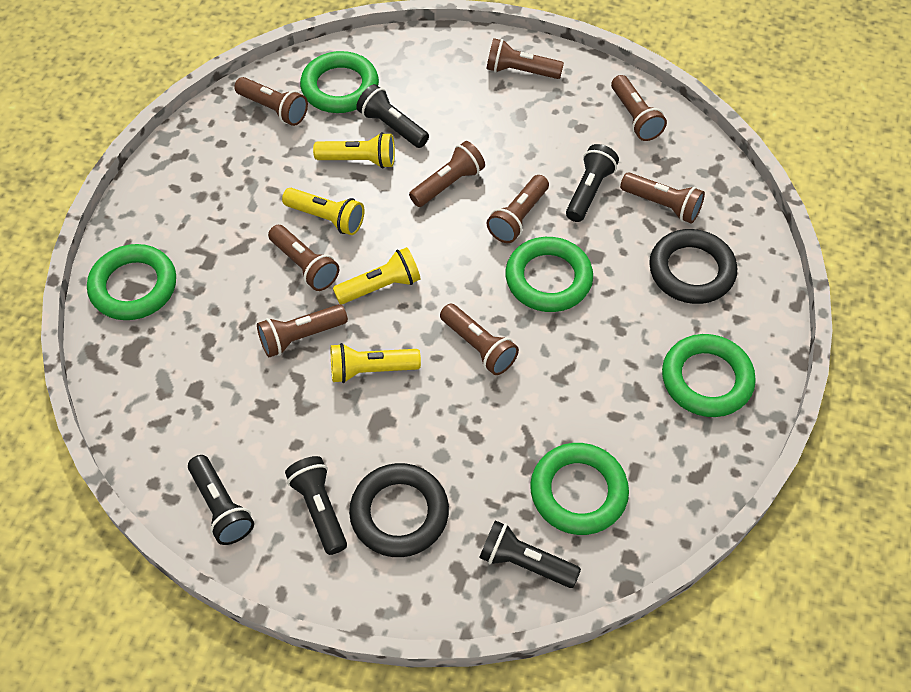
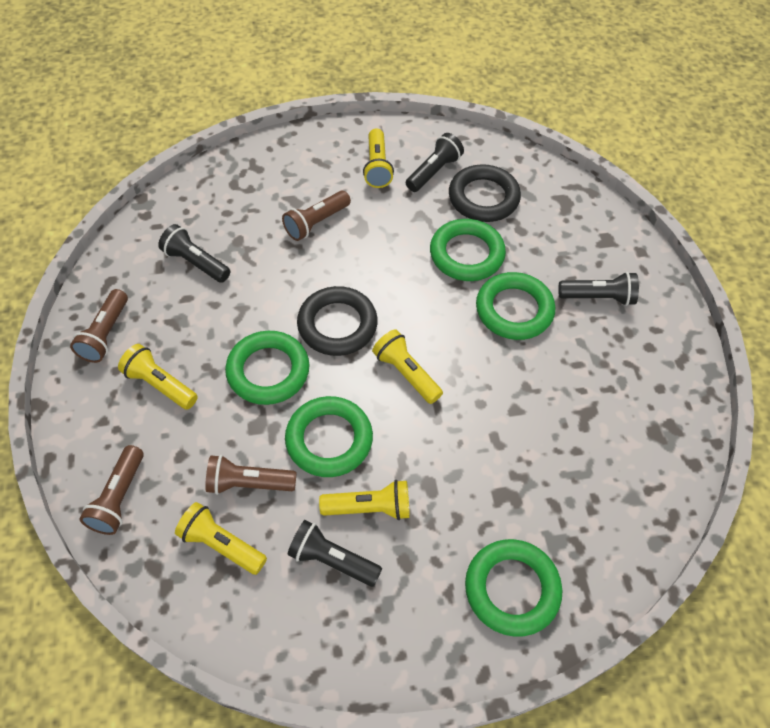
black flashlight: 5 -> 4
brown flashlight: 9 -> 4
yellow flashlight: 4 -> 5

